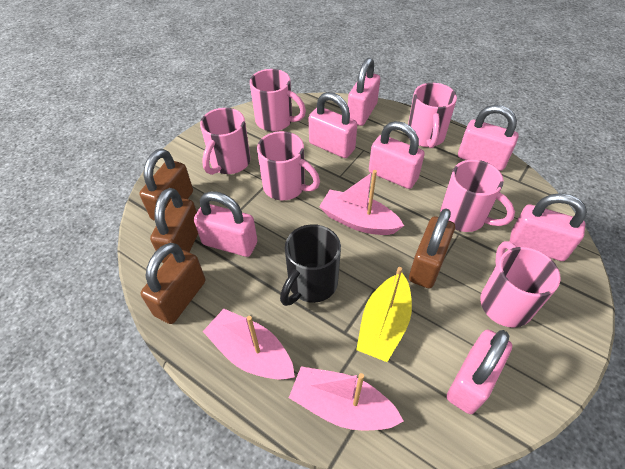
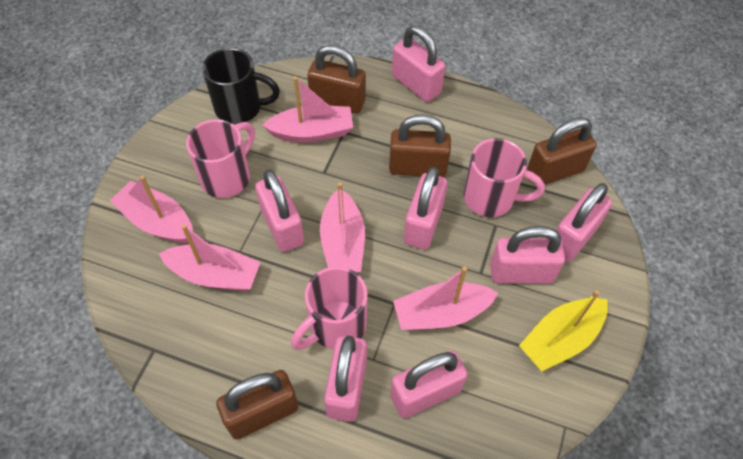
pink boat: 3 -> 5
pink mug: 6 -> 3

